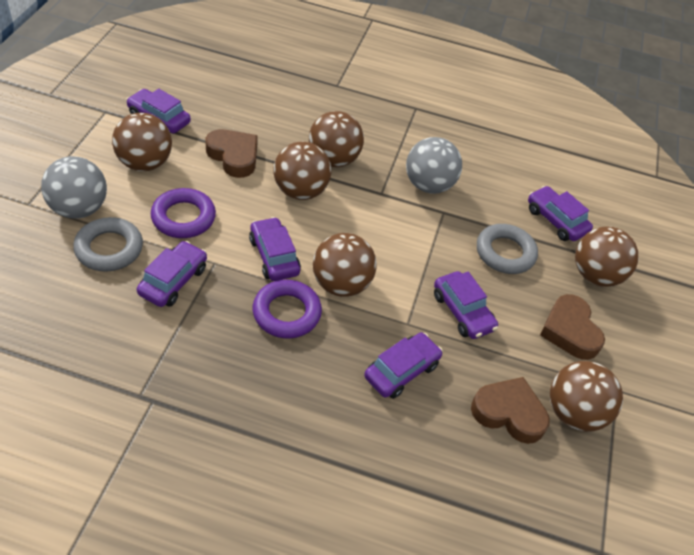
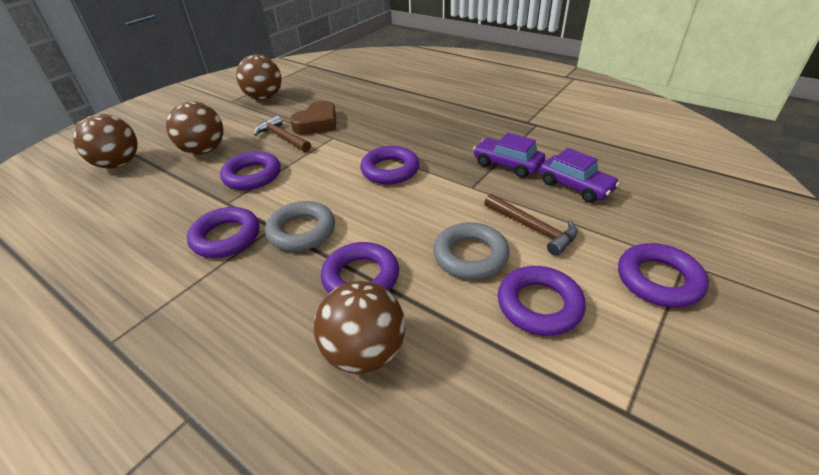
brown ball: 6 -> 4
brown hammer: 0 -> 2
brown heart: 3 -> 1
grey ball: 2 -> 0
purple car: 6 -> 2
purple ring: 2 -> 6

